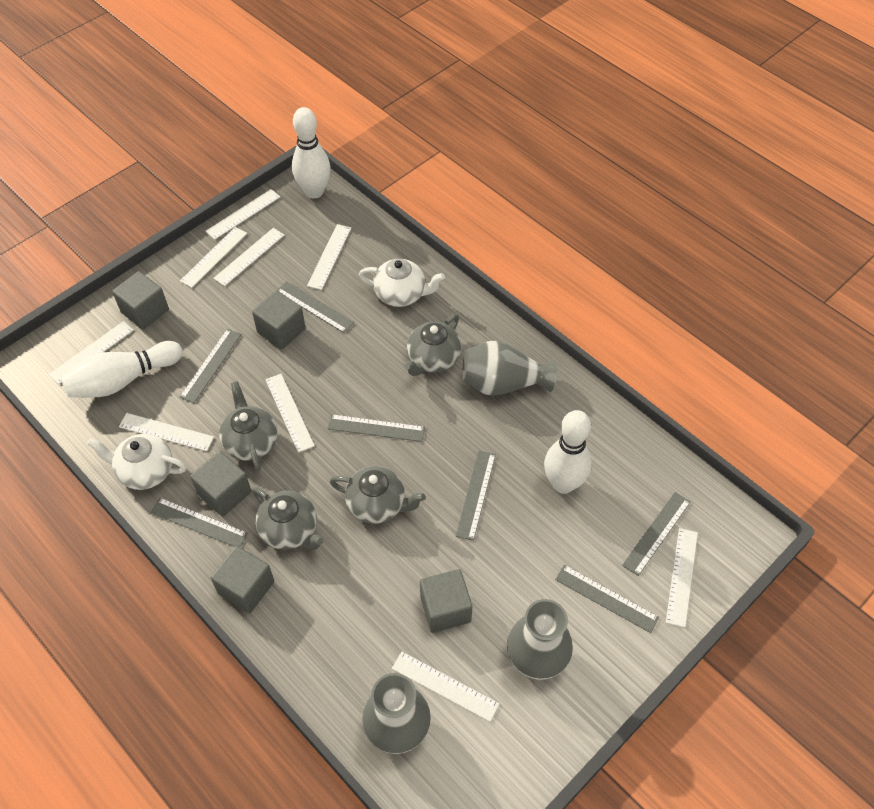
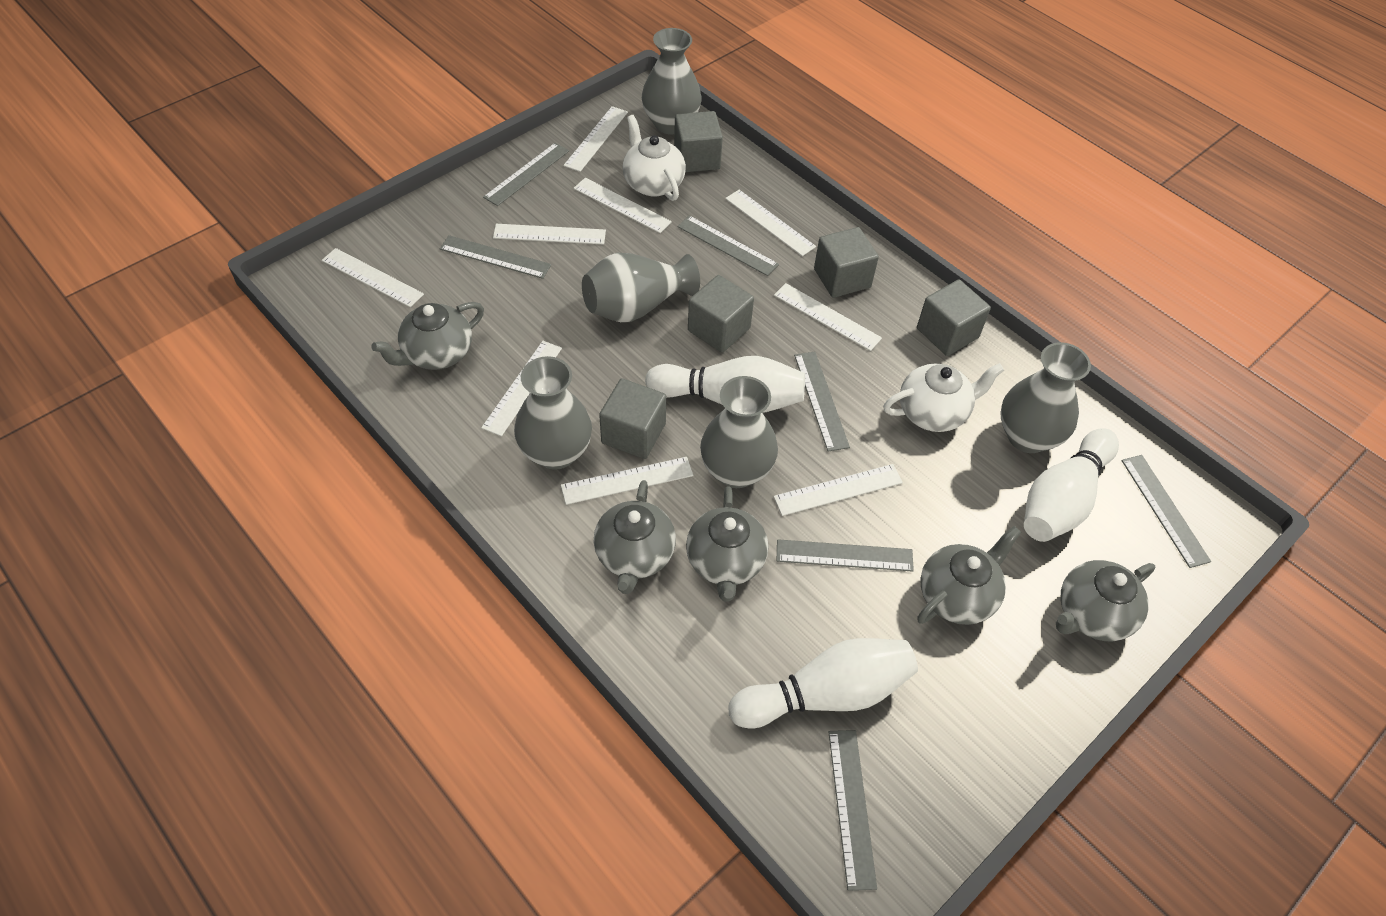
grey teapot: 4 -> 5
grey vase: 3 -> 5

